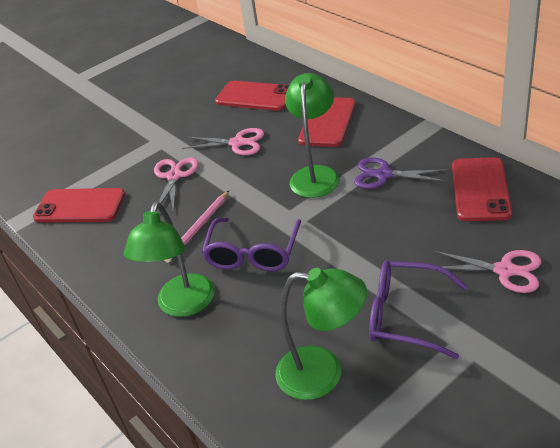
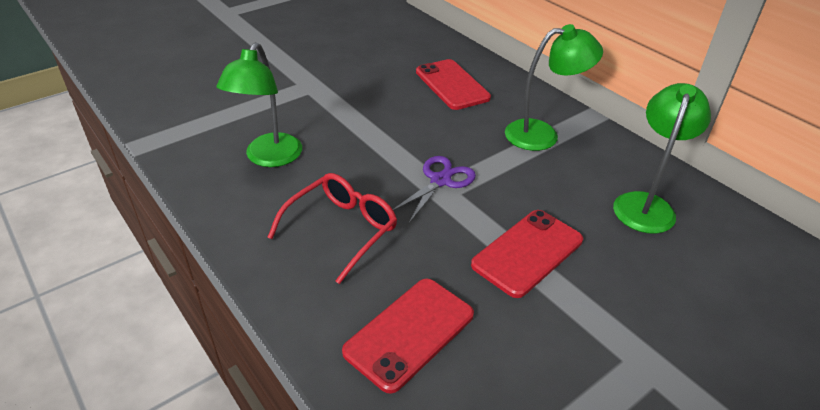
pink pencil: 1 -> 0
pink scissors: 3 -> 0
purple glasses: 2 -> 0
red glasses: 0 -> 1
red phone: 4 -> 3

